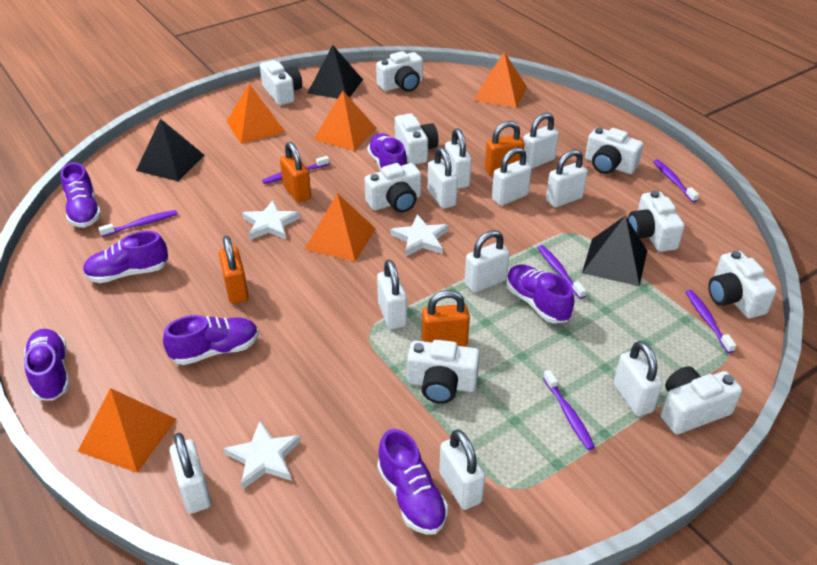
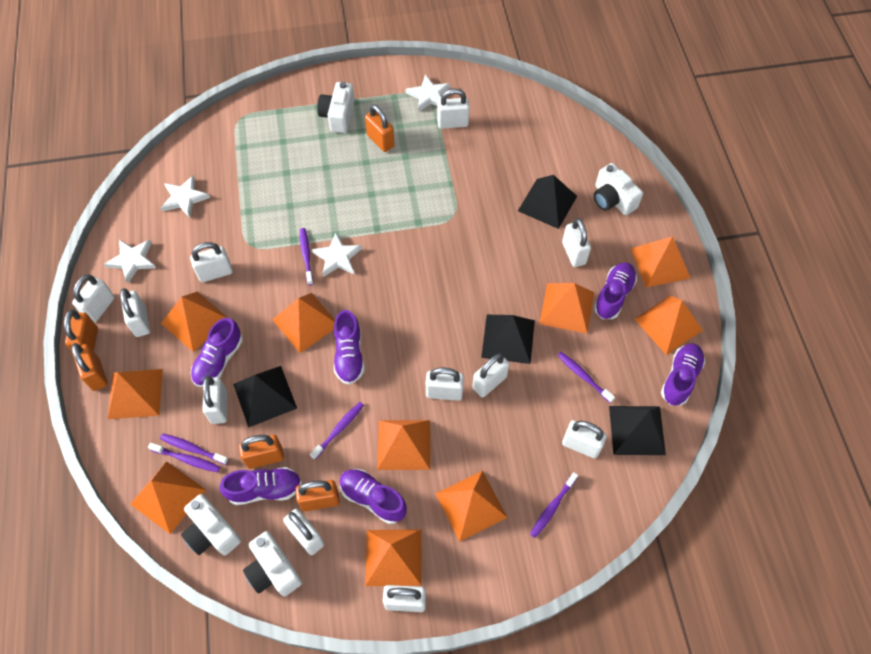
black pyramid: 3 -> 4
orange padlock: 4 -> 5
orange pyramid: 5 -> 10
purple shoe: 7 -> 6
white camera: 9 -> 4
white padlock: 10 -> 11
white star: 3 -> 4

